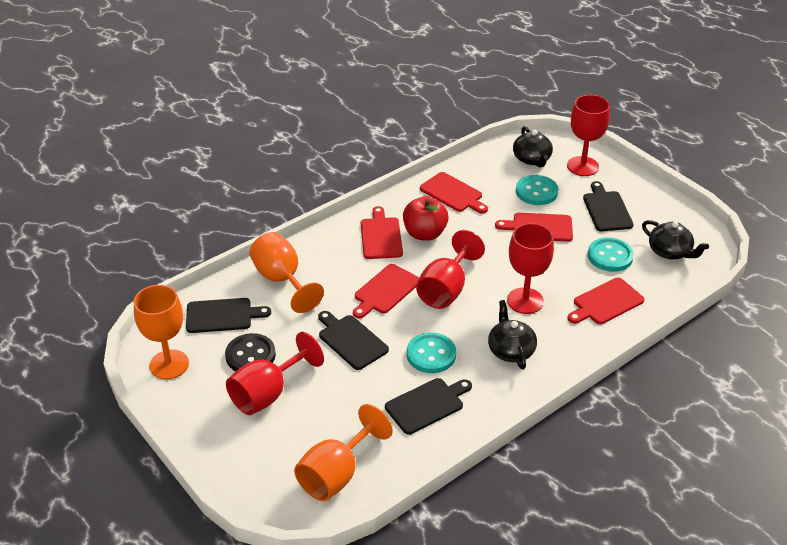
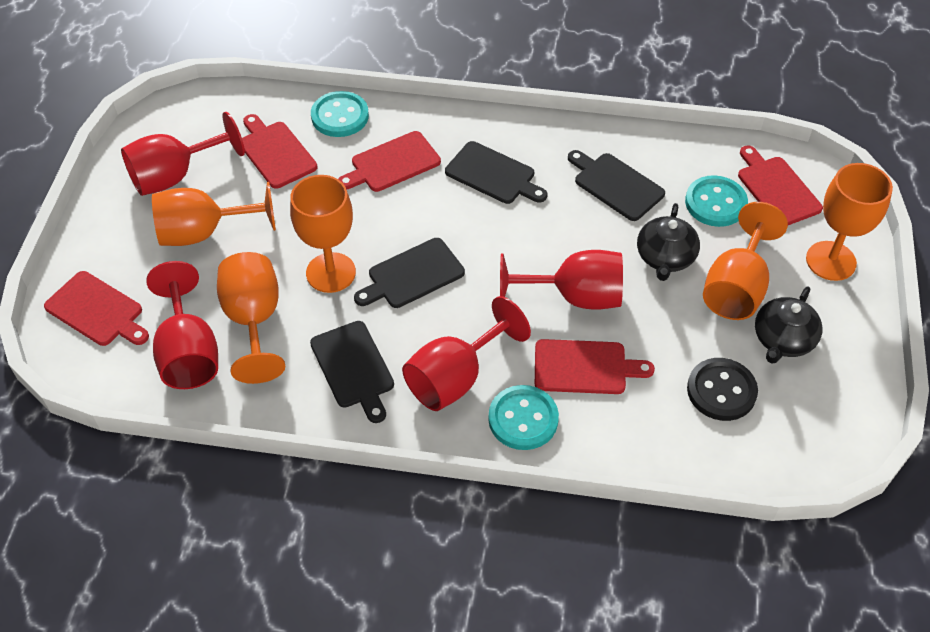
black teapot: 3 -> 2
orange goblet: 3 -> 5
red apple: 1 -> 0

